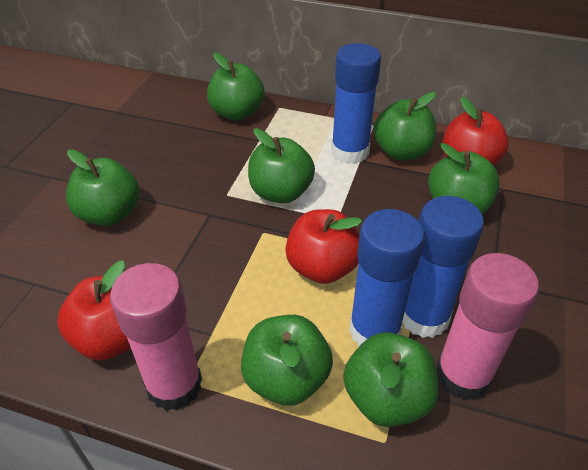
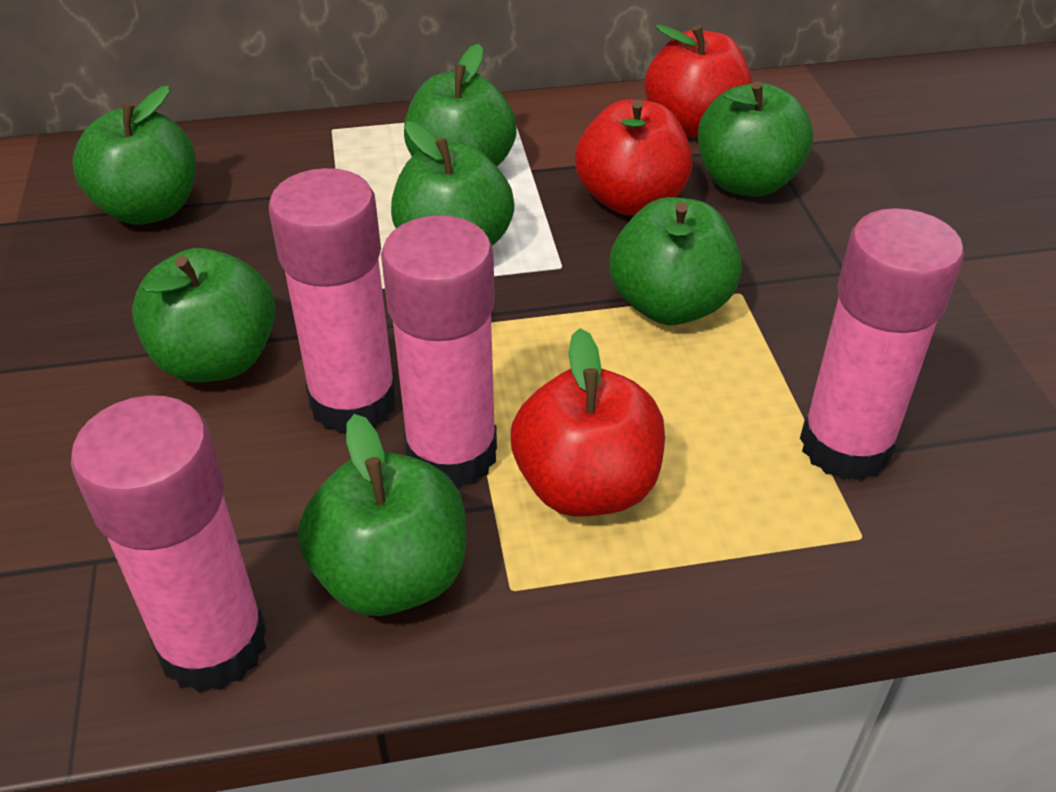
blue glue stick: 3 -> 0
pink glue stick: 2 -> 4

